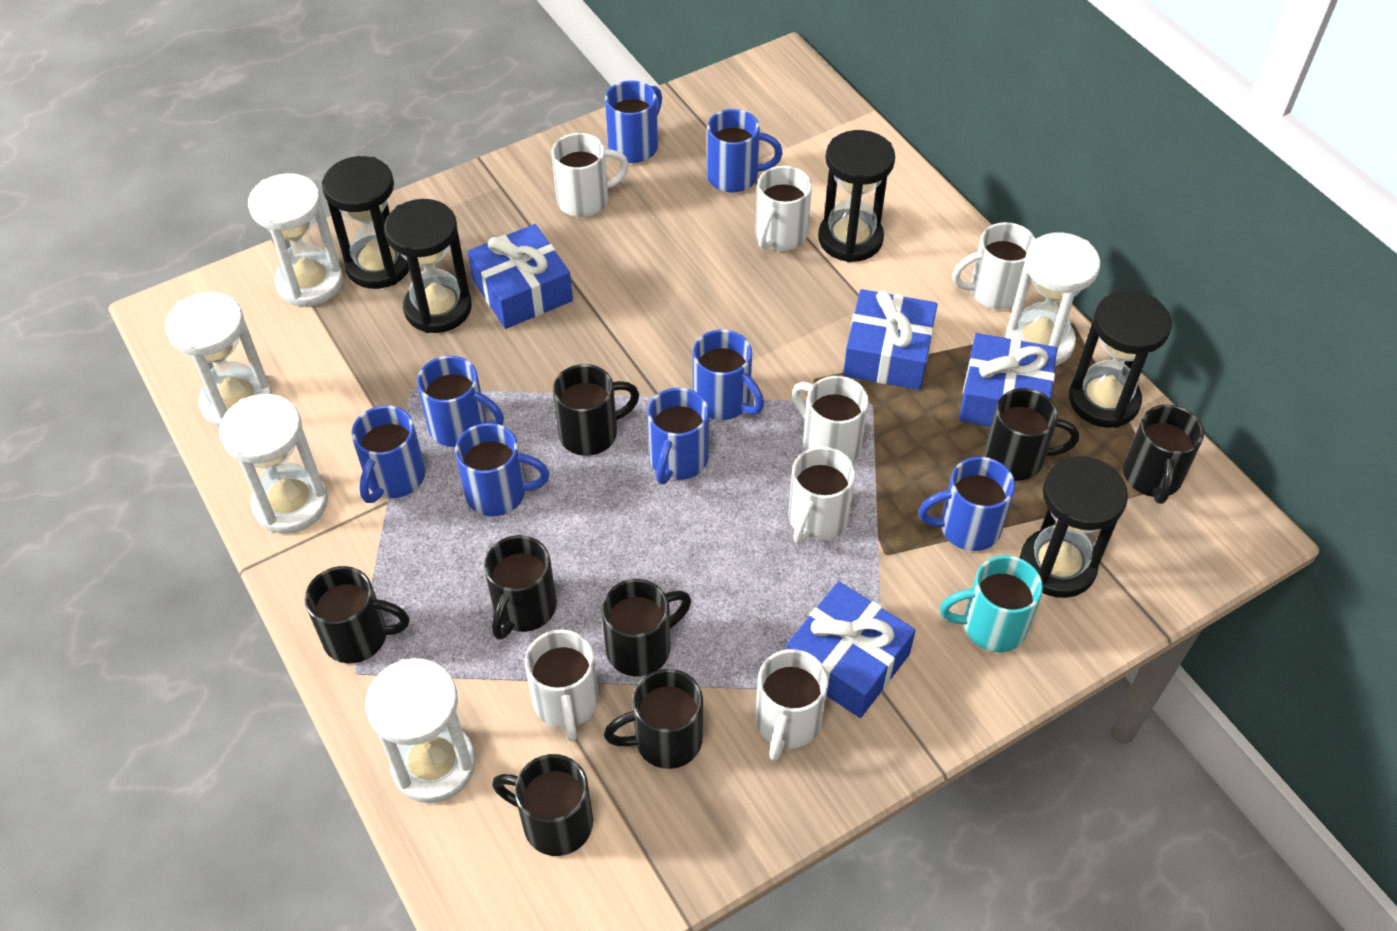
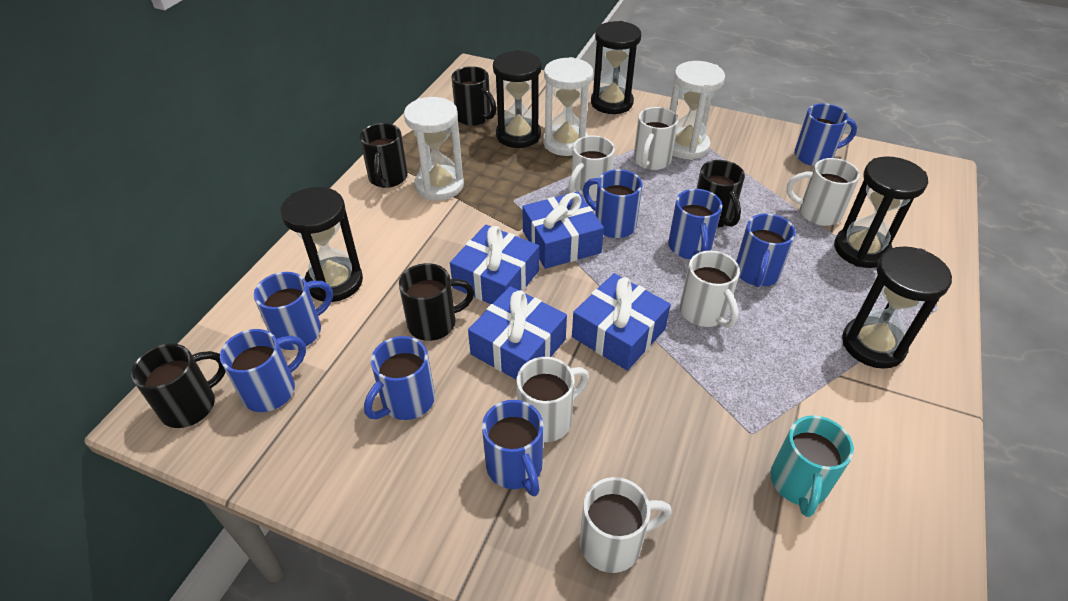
black mug: 8 -> 5
white hourglass: 5 -> 3
white mug: 7 -> 6

